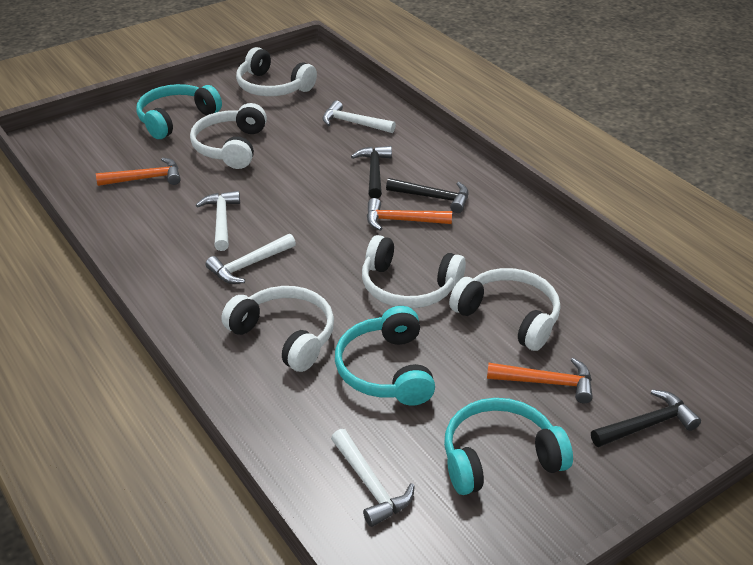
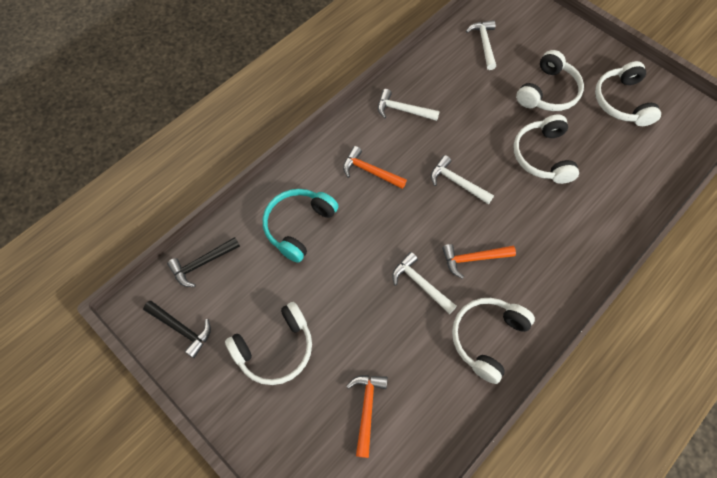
black hammer: 3 -> 2
turquoise headphones: 3 -> 1

